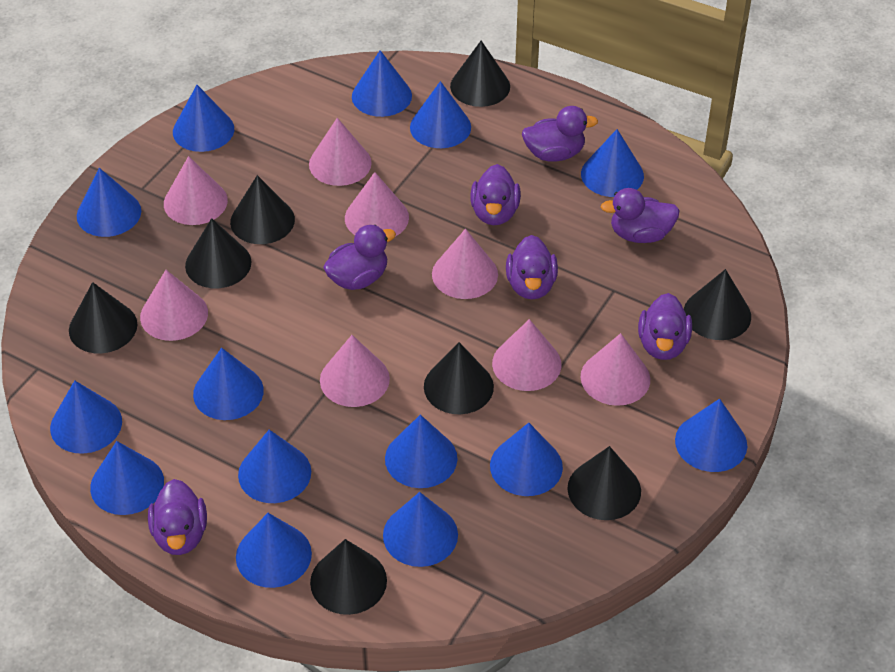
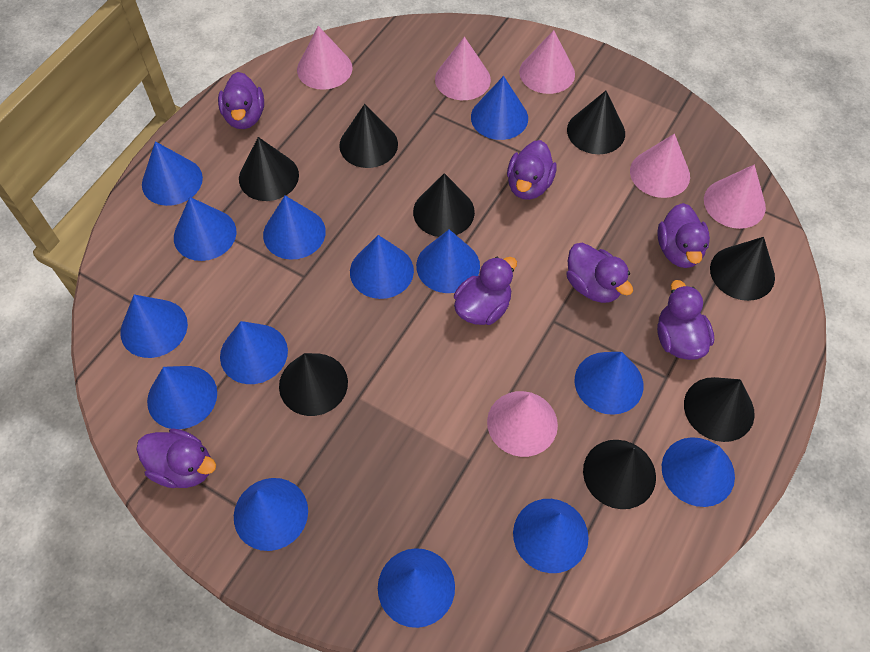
pink cone: 8 -> 6

